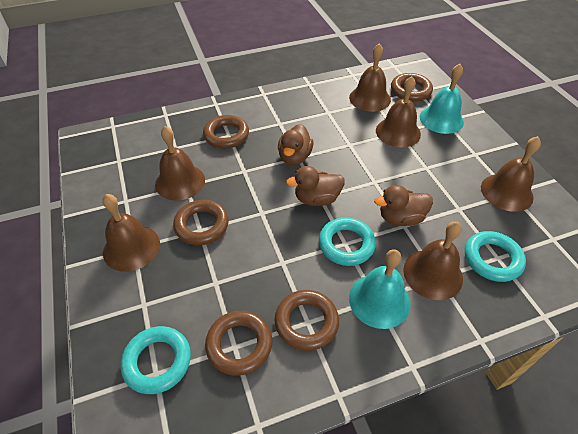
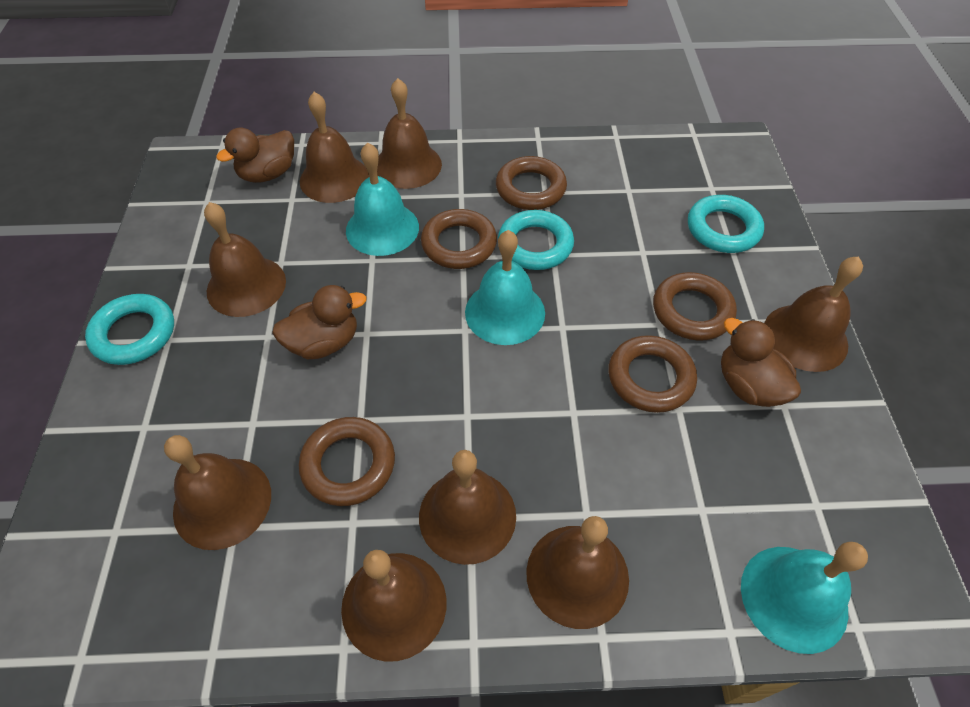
brown bell: 6 -> 8
turquoise bell: 2 -> 3

